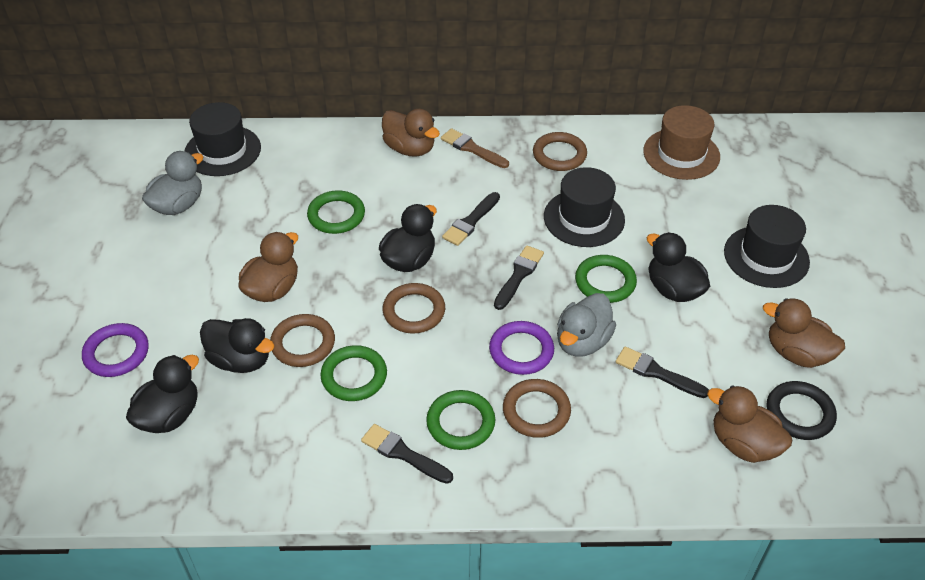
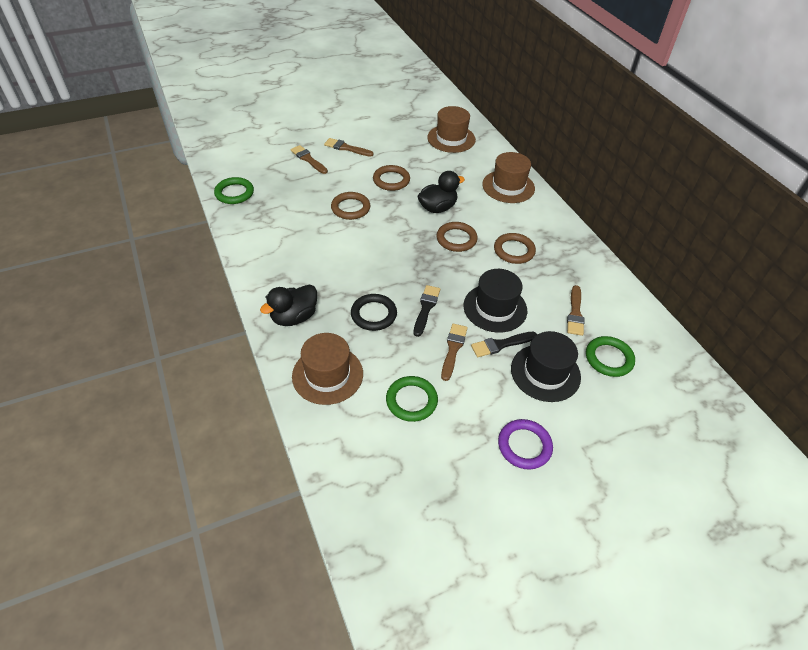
black brush: 4 -> 2
black duck: 4 -> 2
black hat: 3 -> 2
brown brush: 1 -> 4
brown duck: 4 -> 0
brown hat: 1 -> 3
green ring: 4 -> 3
grey duck: 2 -> 0
purple ring: 2 -> 1

